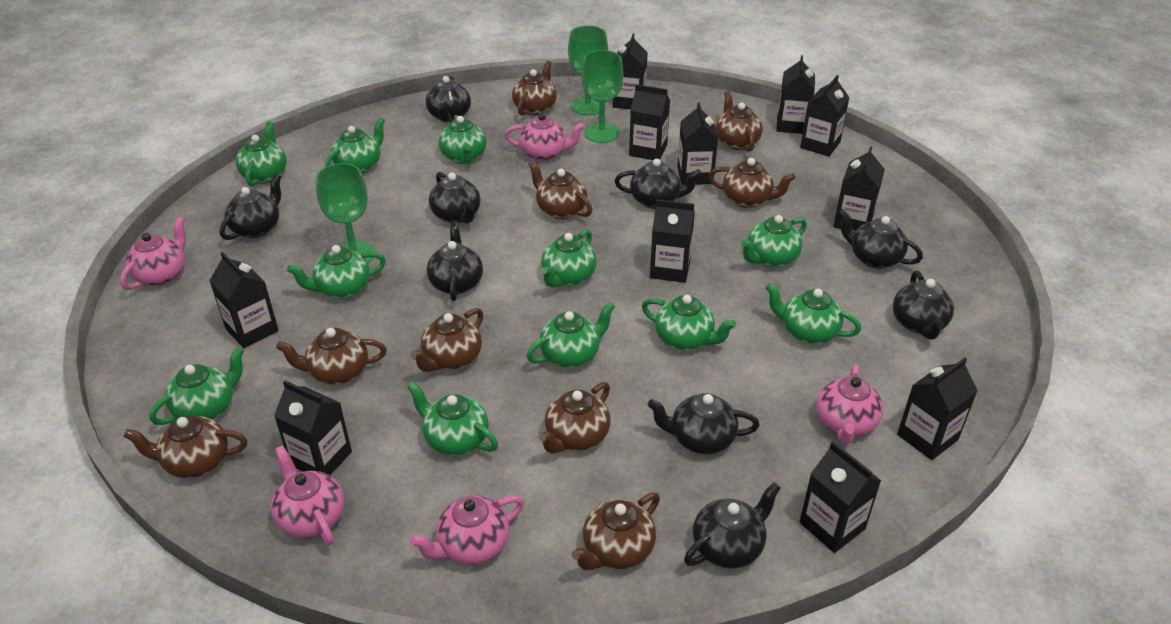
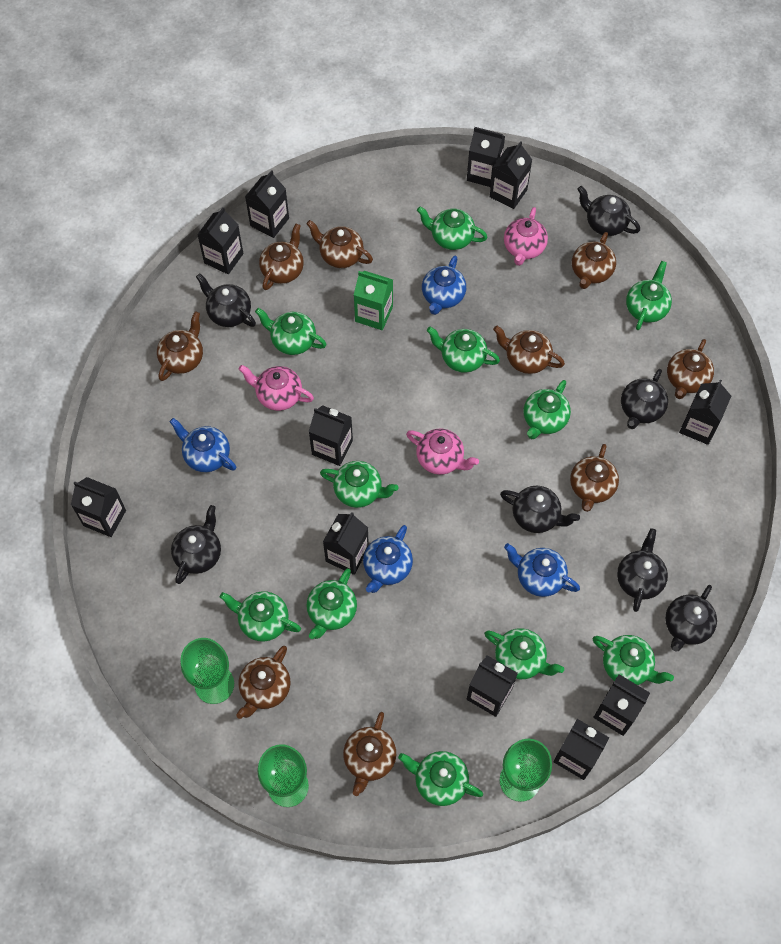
black teapot: 9 -> 7
blue teapot: 0 -> 4
green carton: 0 -> 1
pink teapot: 5 -> 3

